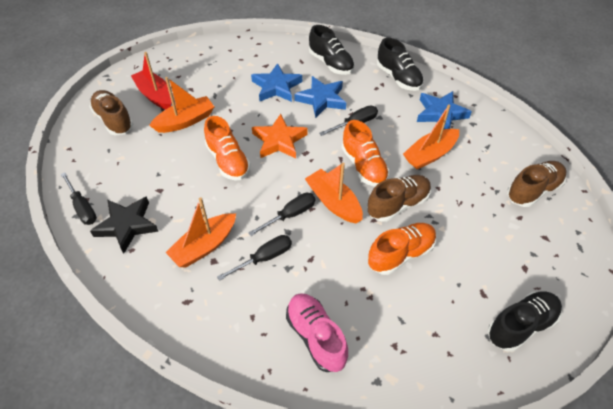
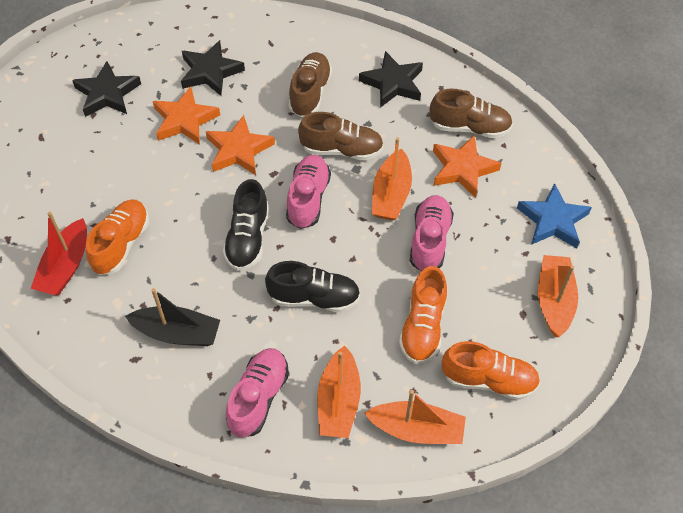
black boat: 0 -> 1
black screwdriver: 4 -> 0
black shoe: 3 -> 2
black star: 1 -> 3
blue star: 3 -> 1
orange star: 1 -> 3
pink shoe: 1 -> 3

